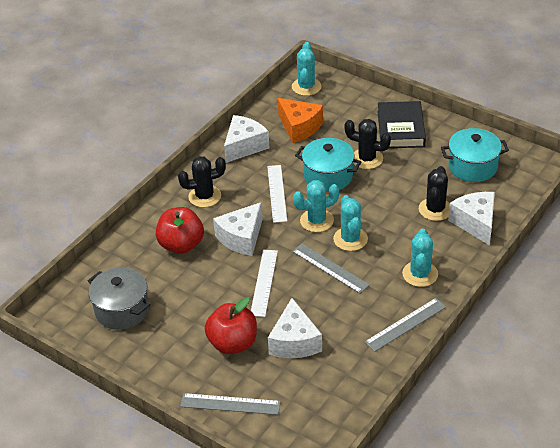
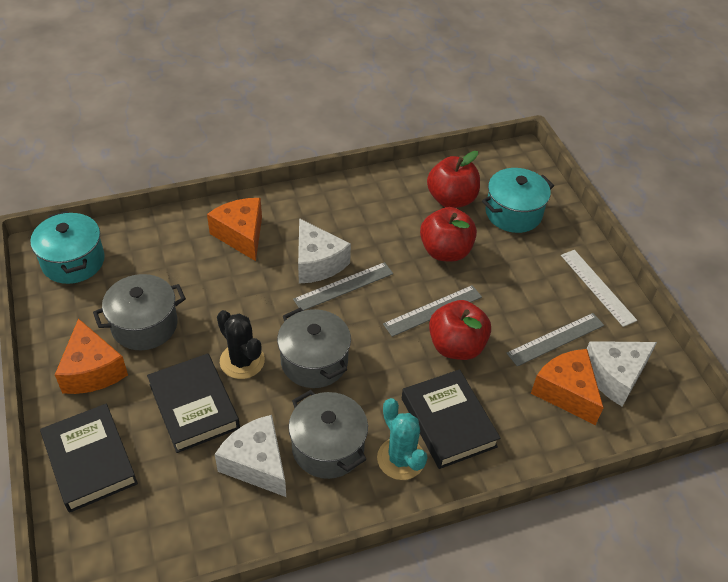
black book: 1 -> 3
black cactus: 3 -> 1
grey pot: 1 -> 3
orange cheese: 1 -> 3
red apple: 2 -> 3
turquoise cactus: 4 -> 1
white cheese: 4 -> 3
white ruler: 2 -> 1

